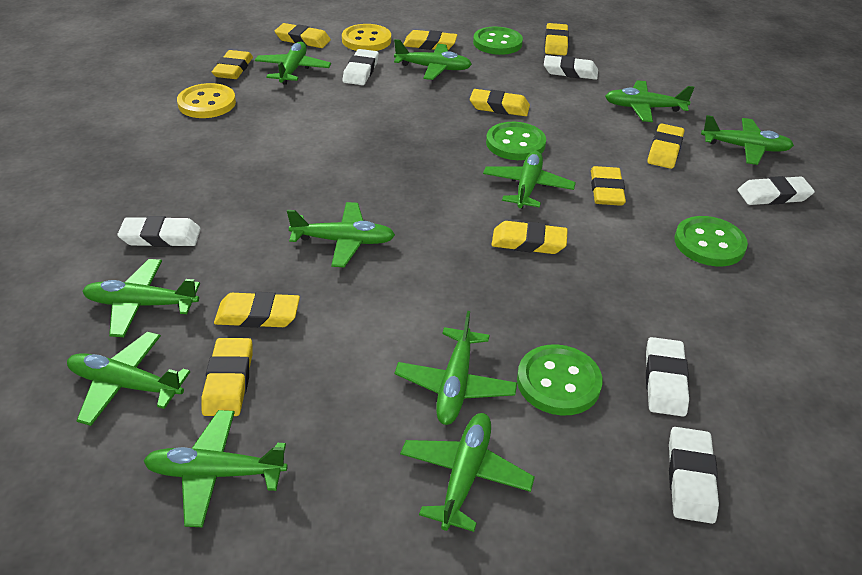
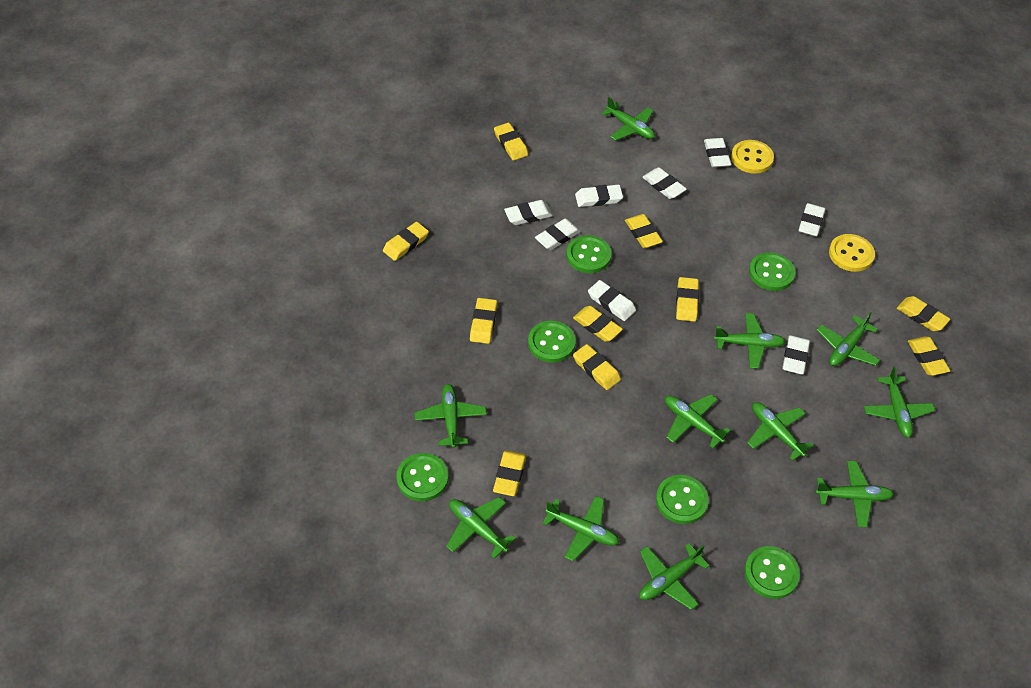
green button: 4 -> 6
white eraser: 6 -> 8

